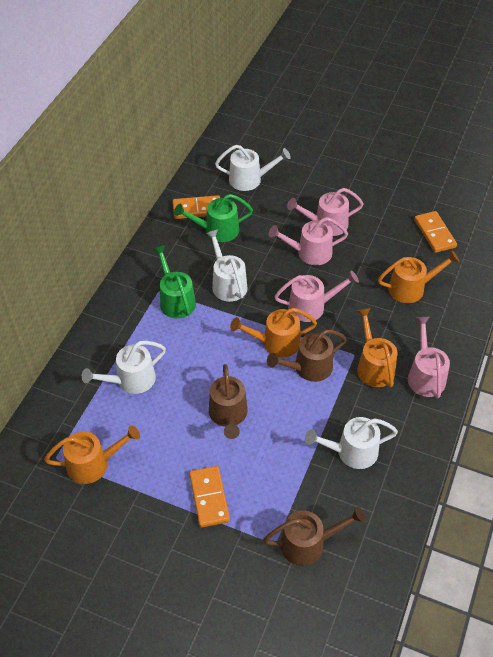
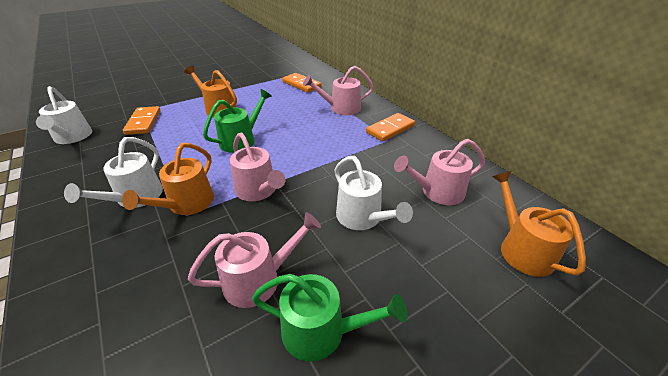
brown watering can: 3 -> 0
orange watering can: 4 -> 3
white watering can: 4 -> 3

